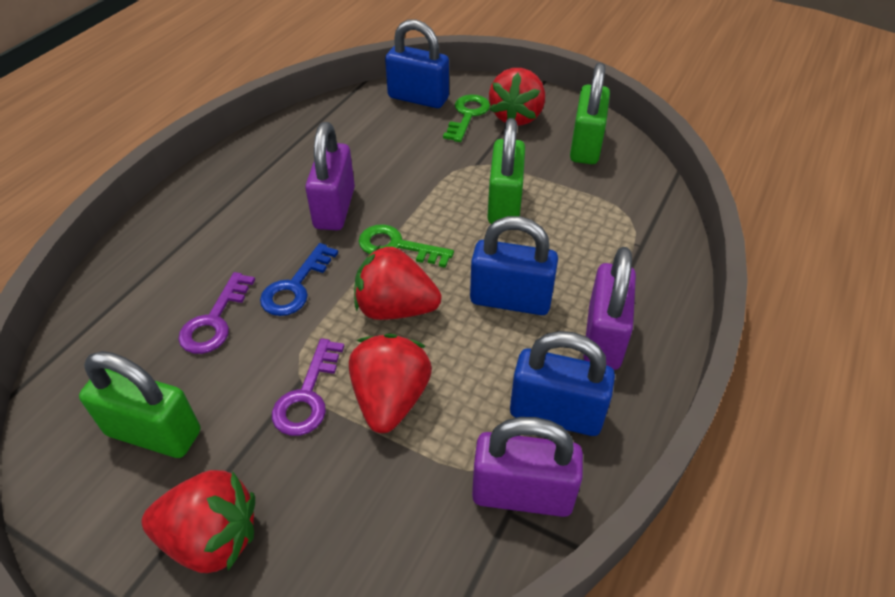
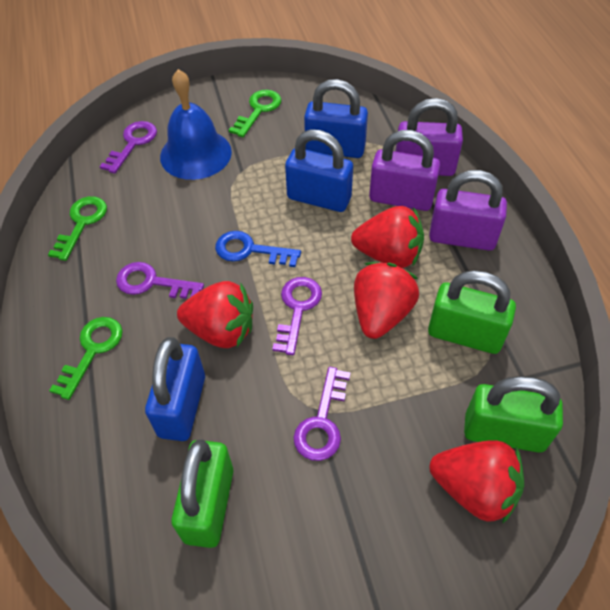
blue bell: 0 -> 1
green key: 2 -> 3
purple key: 2 -> 4

